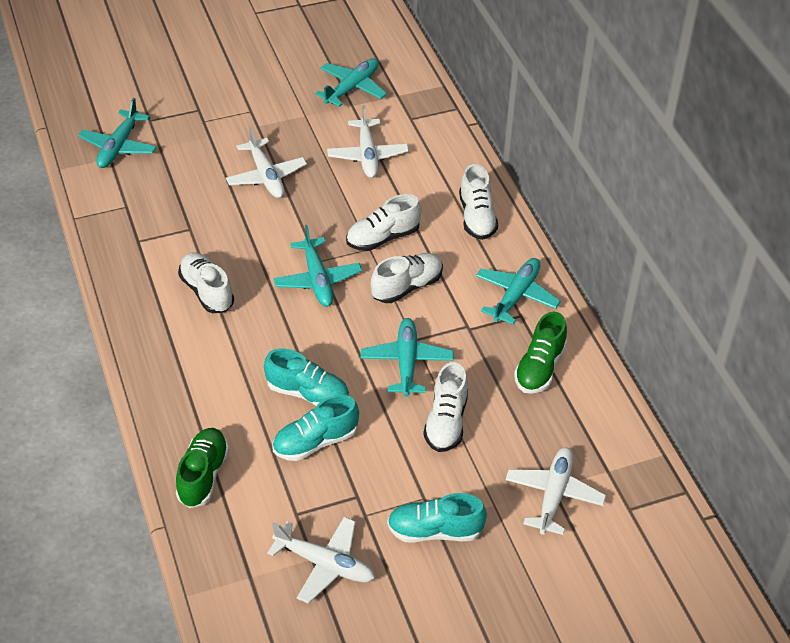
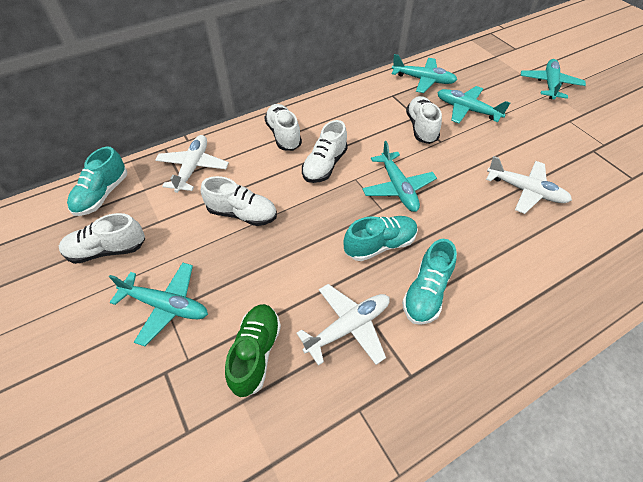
green shoe: 2 -> 1
white plane: 4 -> 3

